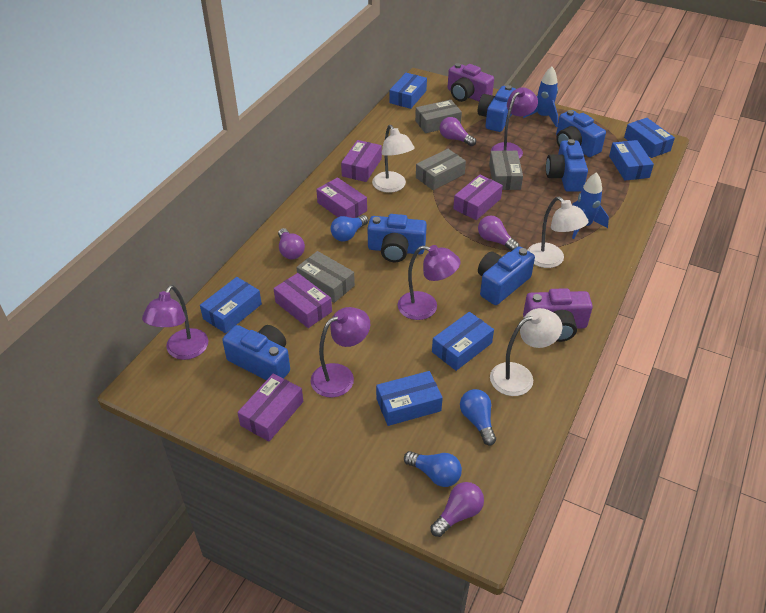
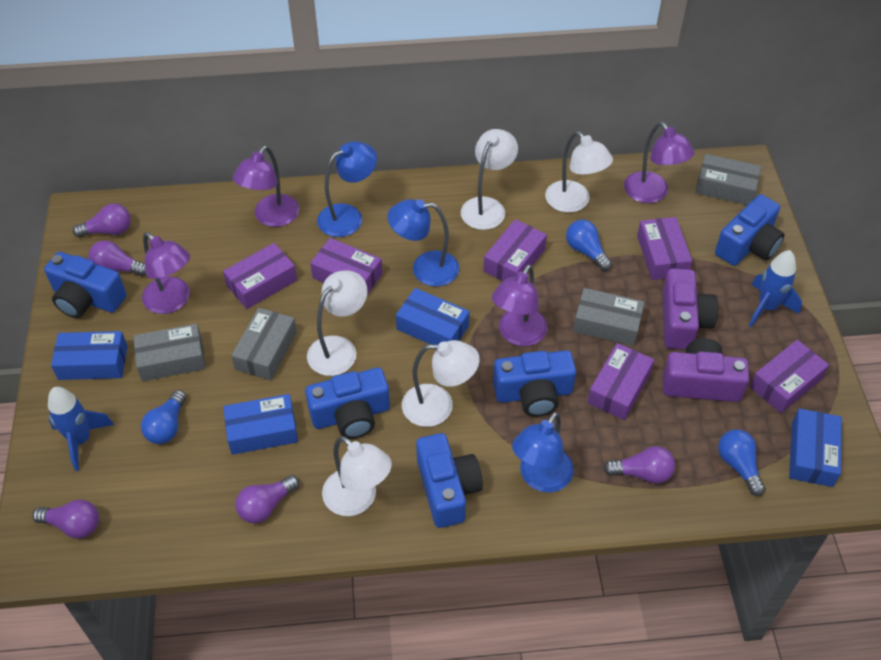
blue box: 6 -> 4
blue camera: 6 -> 5
blue lamp: 0 -> 3
purple box: 5 -> 6
purple light bulb: 4 -> 5
white lamp: 3 -> 5

